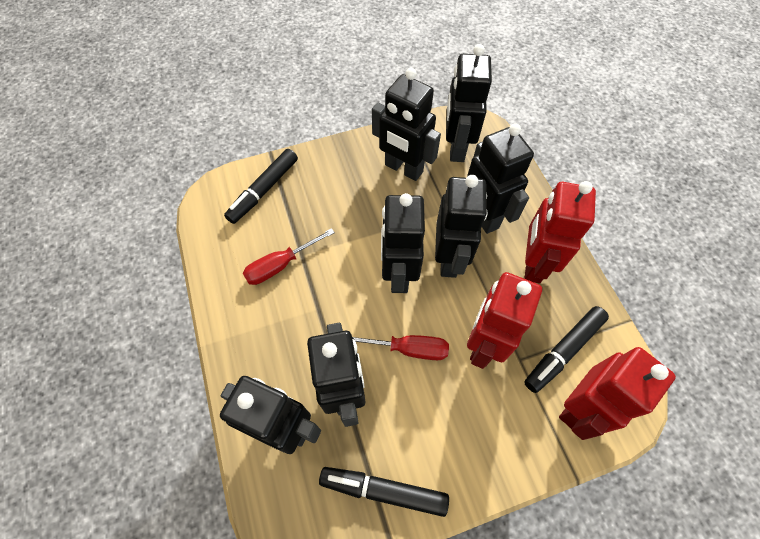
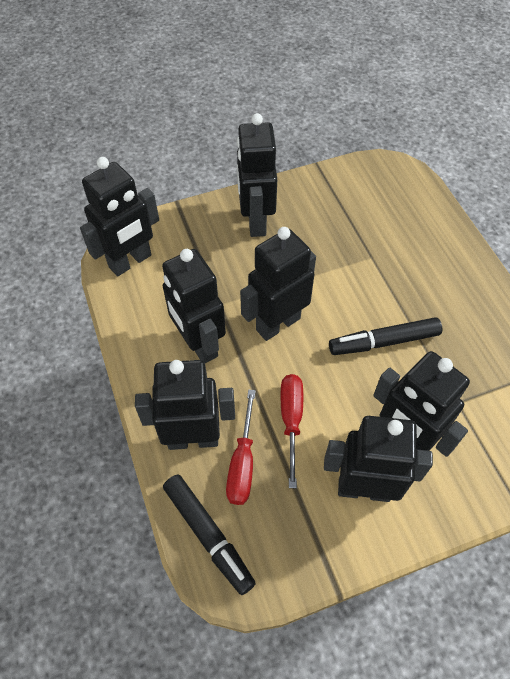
black marker: 3 -> 2
red robot: 3 -> 0

